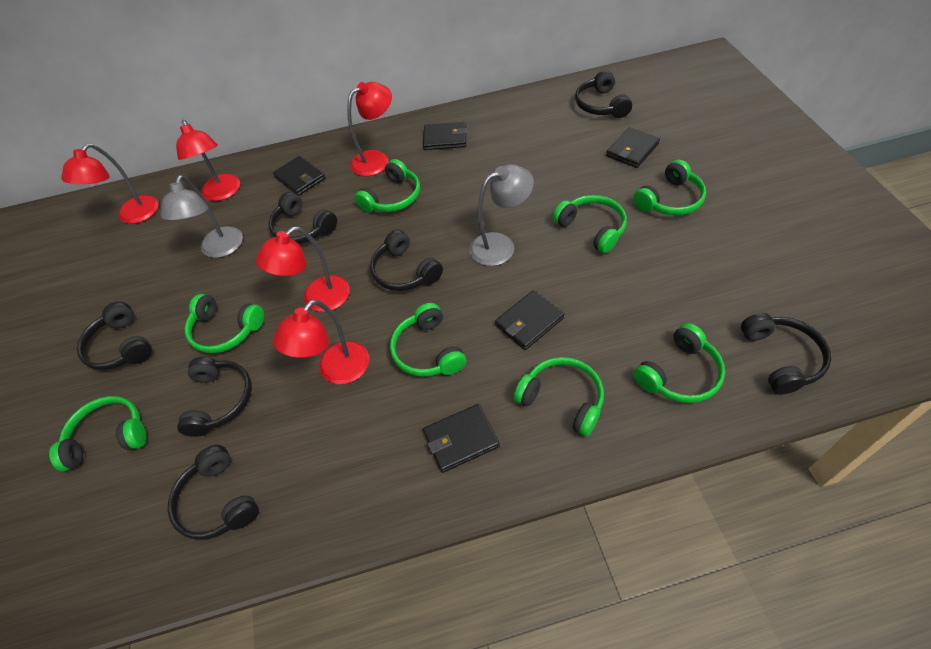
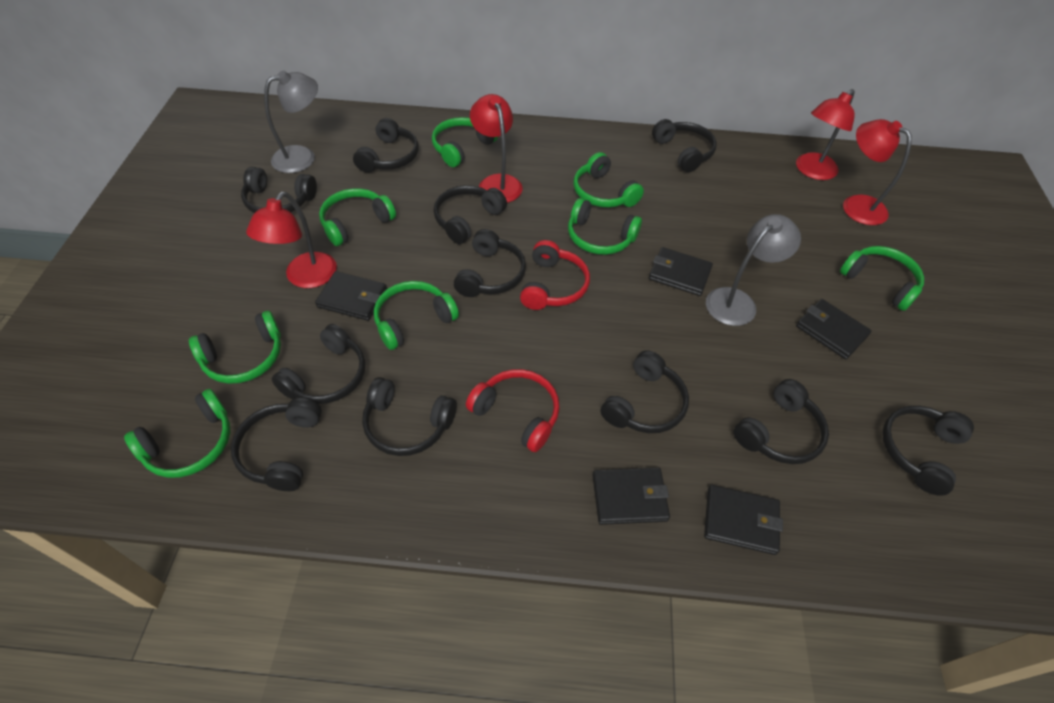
black headphones: 7 -> 11
red headphones: 0 -> 2
red lamp: 5 -> 4

